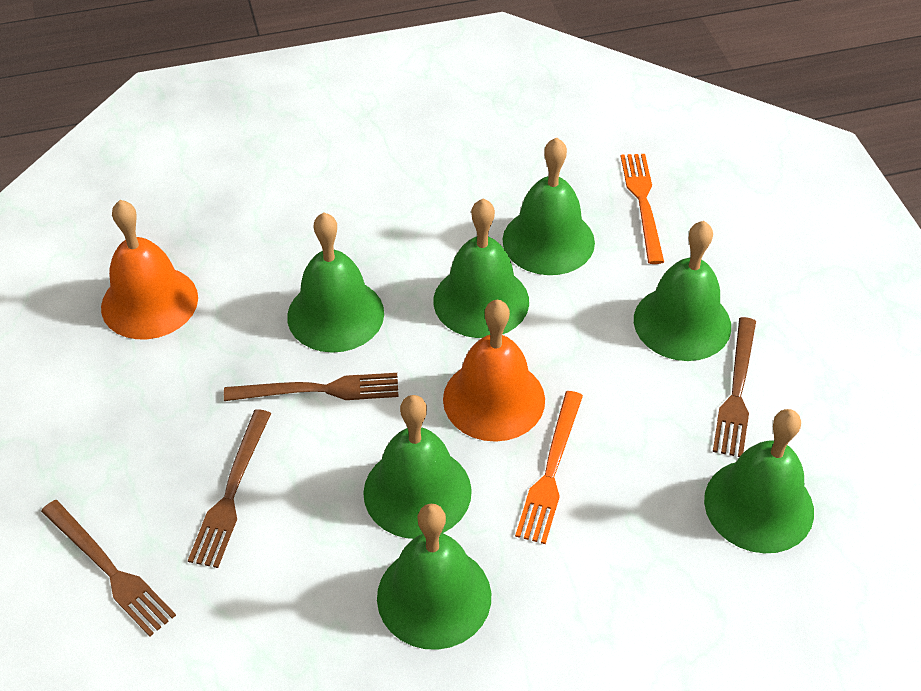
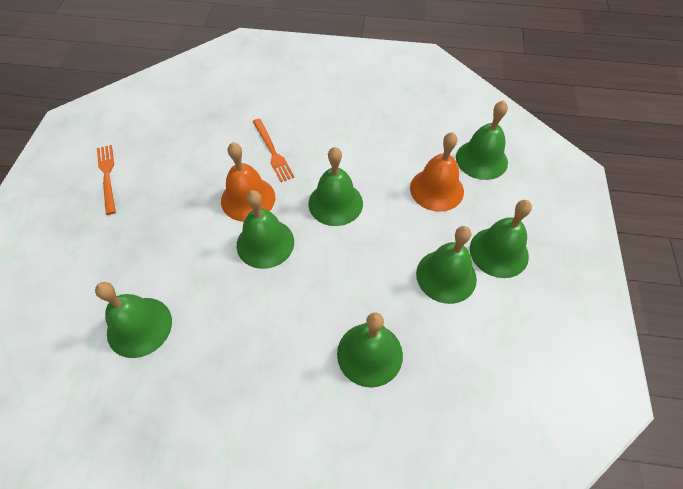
brown fork: 4 -> 0

